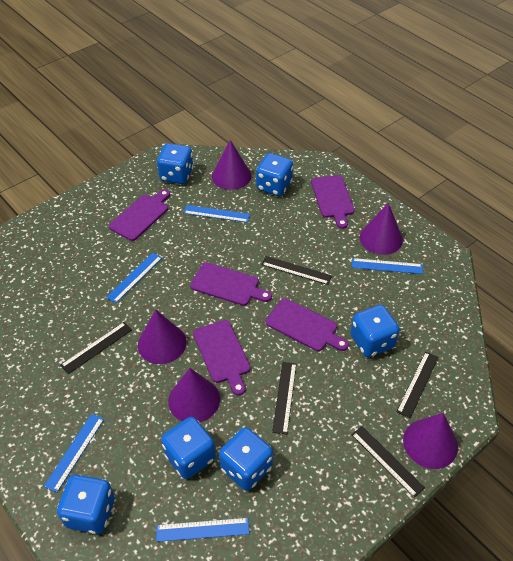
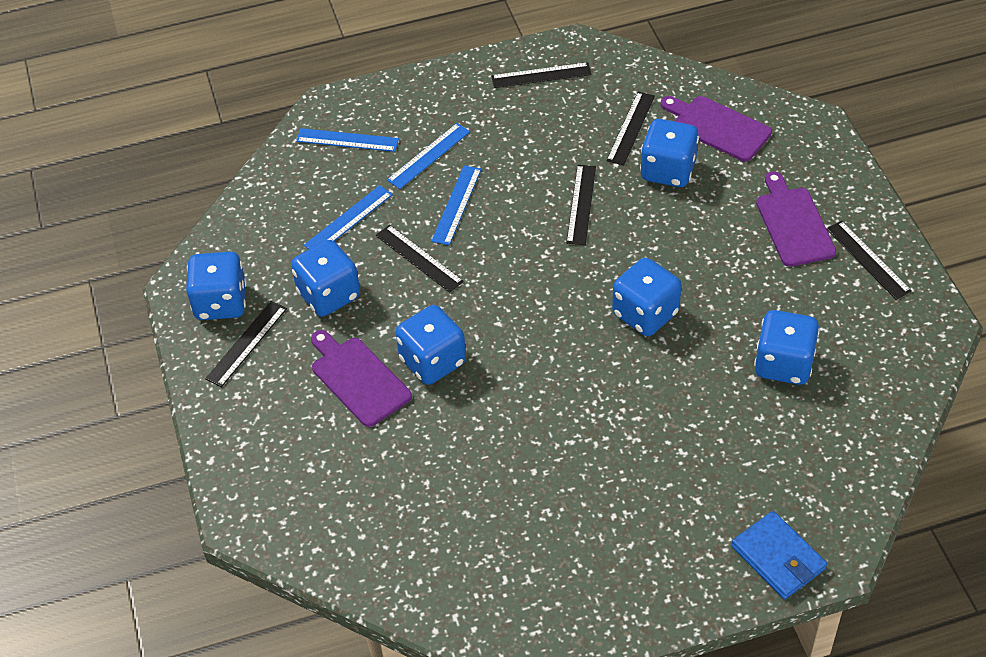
black ruler: 5 -> 6
blue ruler: 5 -> 4
blue wallet: 0 -> 1
purple cone: 5 -> 0
purple cutting board: 5 -> 3

